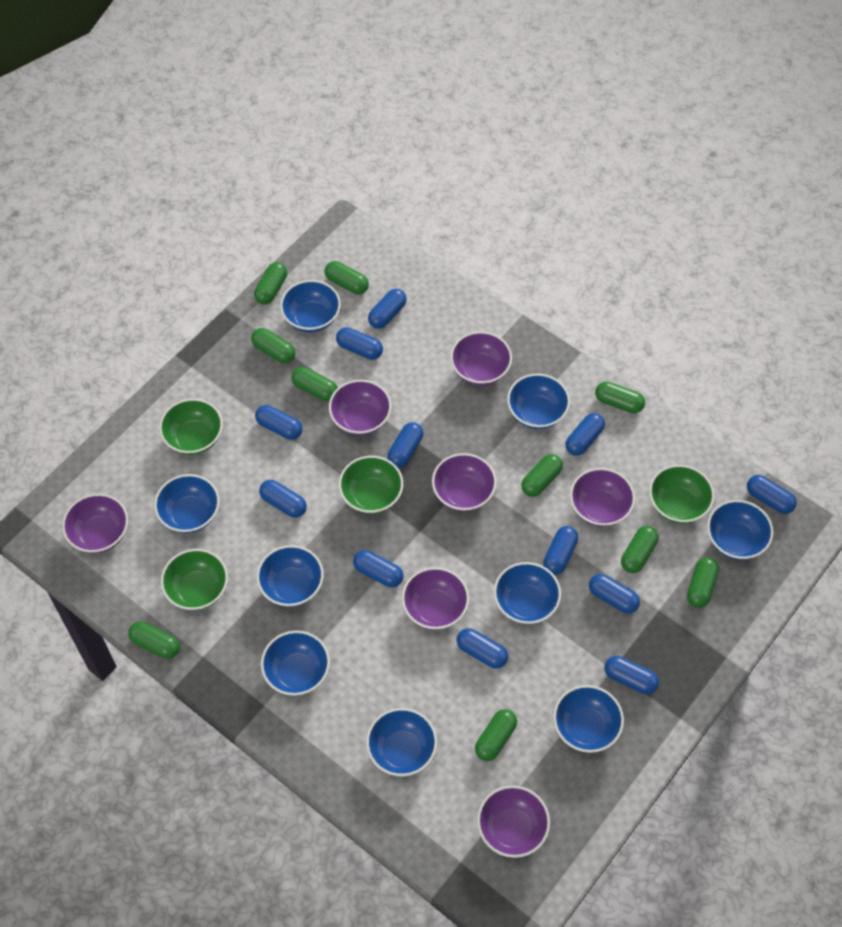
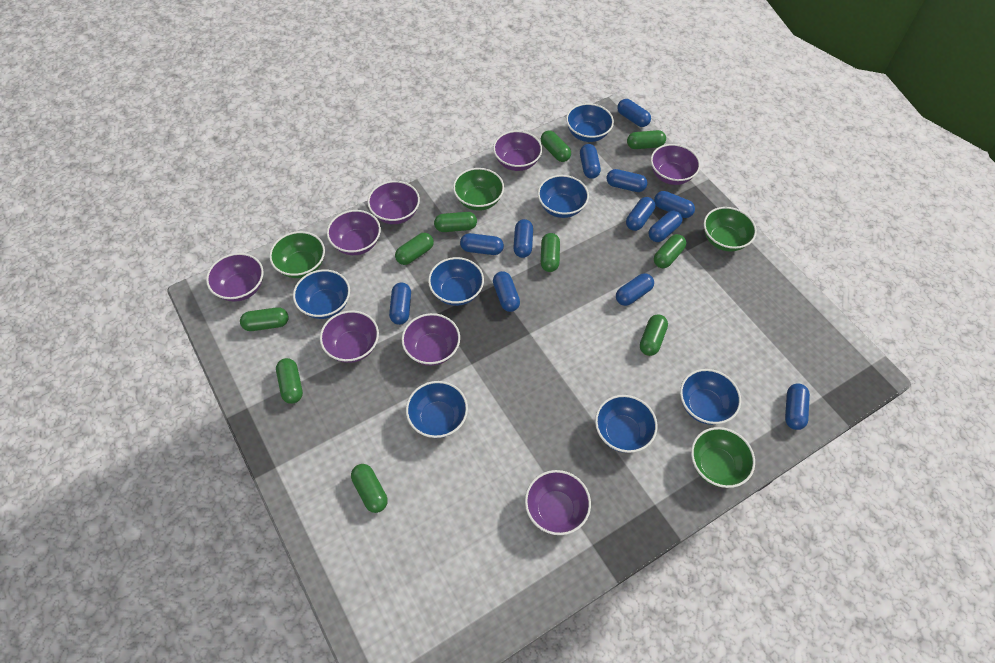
blue bowl: 9 -> 7
purple bowl: 7 -> 8

